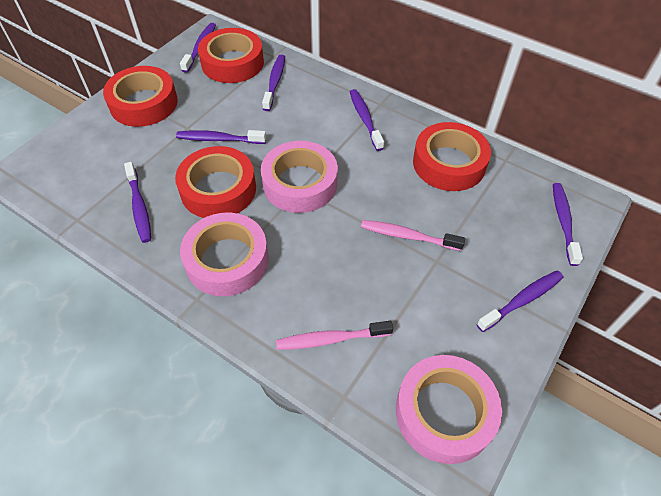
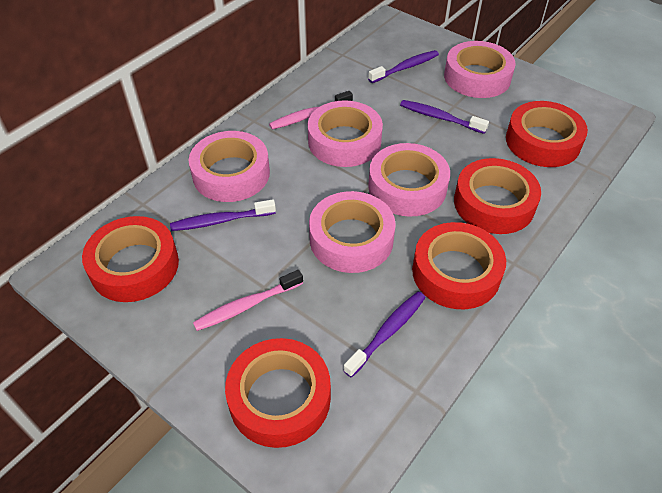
pink tape: 3 -> 5
purple toothbrush: 7 -> 4
red tape: 4 -> 5

